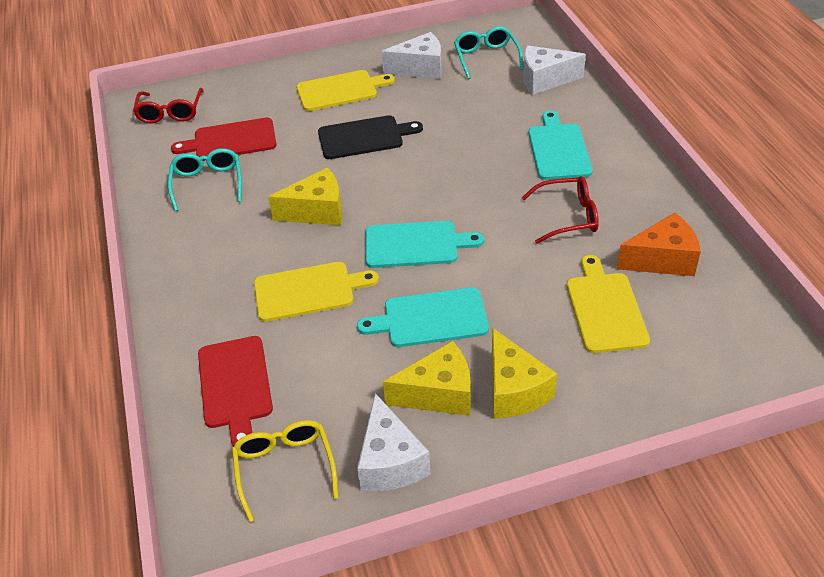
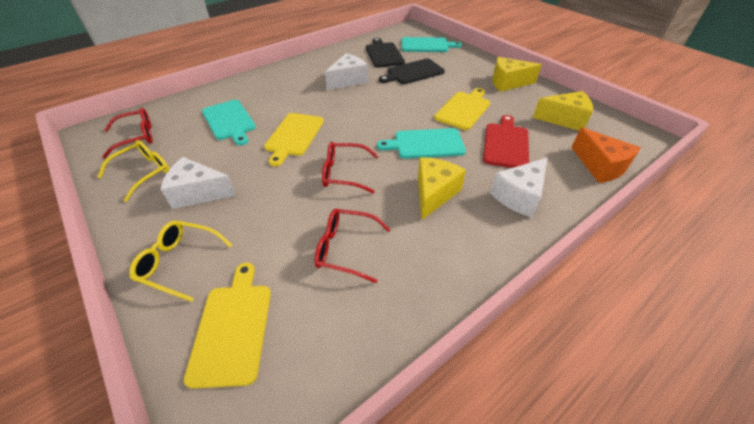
black cutting board: 1 -> 2
red cutting board: 2 -> 1
red glasses: 2 -> 3
turquoise glasses: 2 -> 0
yellow glasses: 1 -> 2

